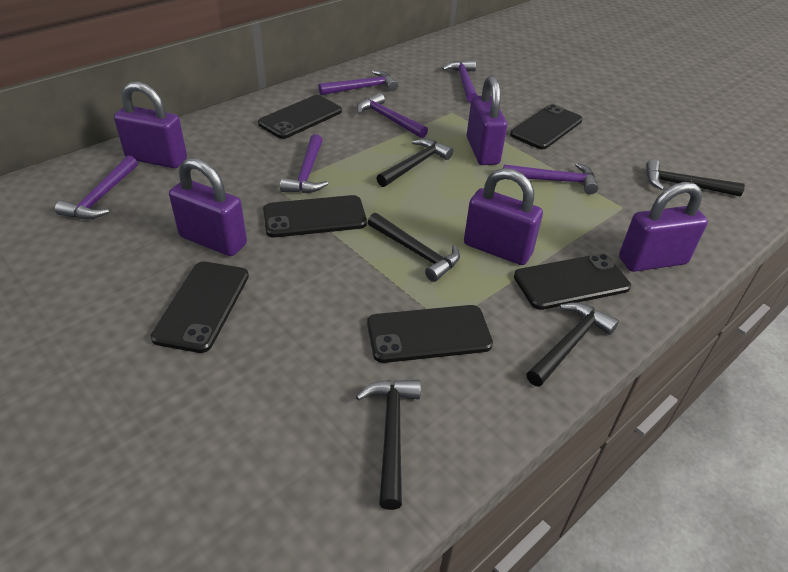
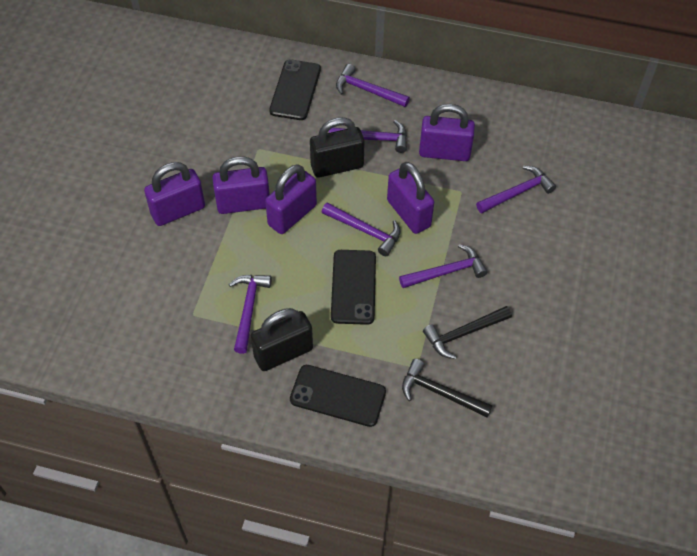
black hammer: 5 -> 2
black padlock: 0 -> 2
black phone: 6 -> 3

